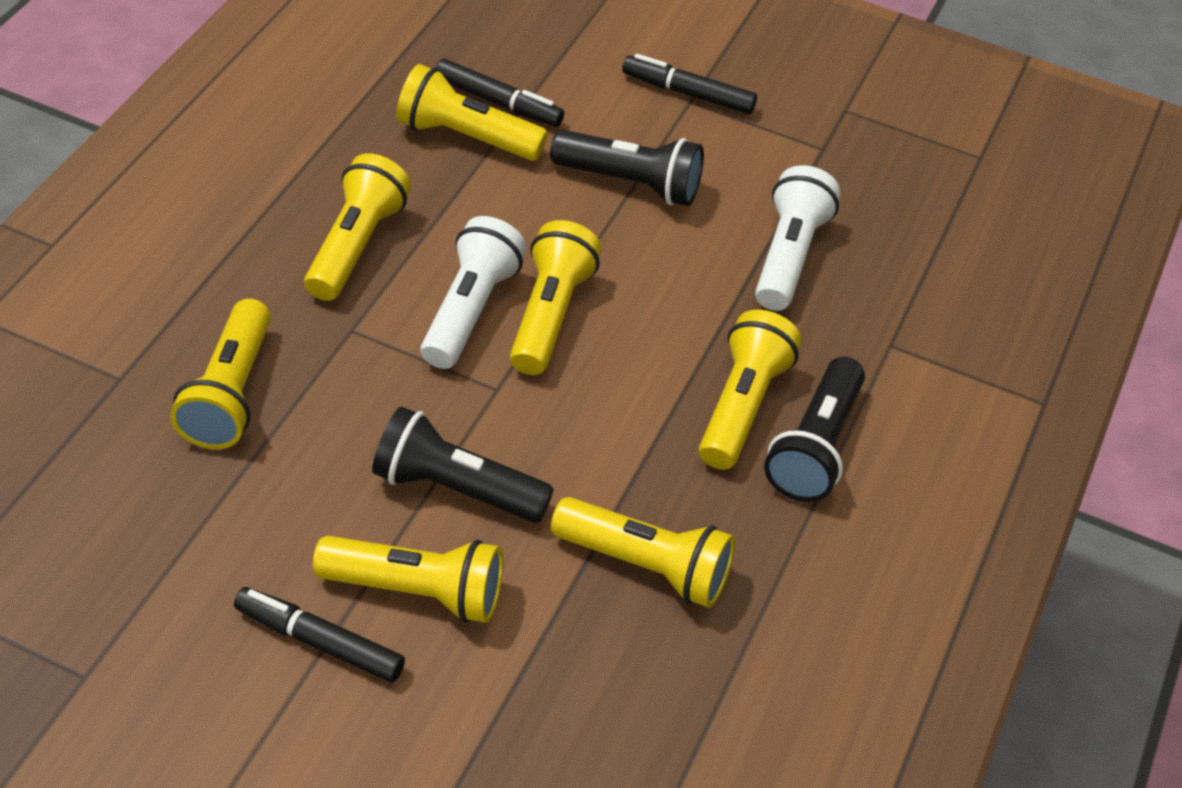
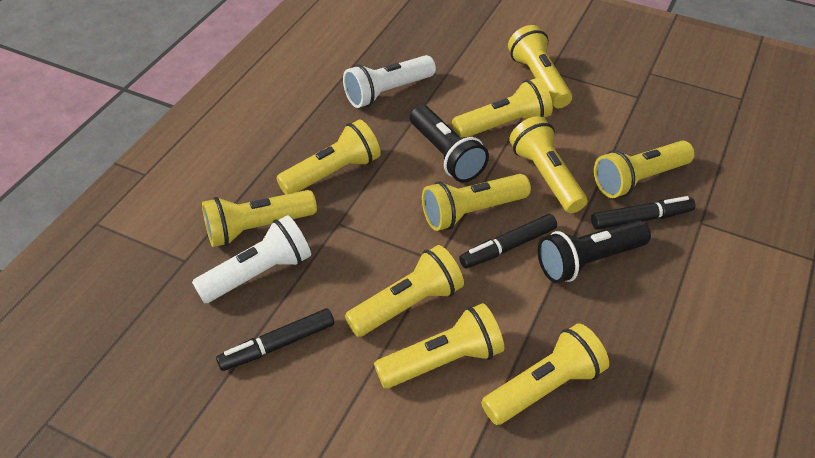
black flashlight: 3 -> 2
yellow flashlight: 7 -> 10

